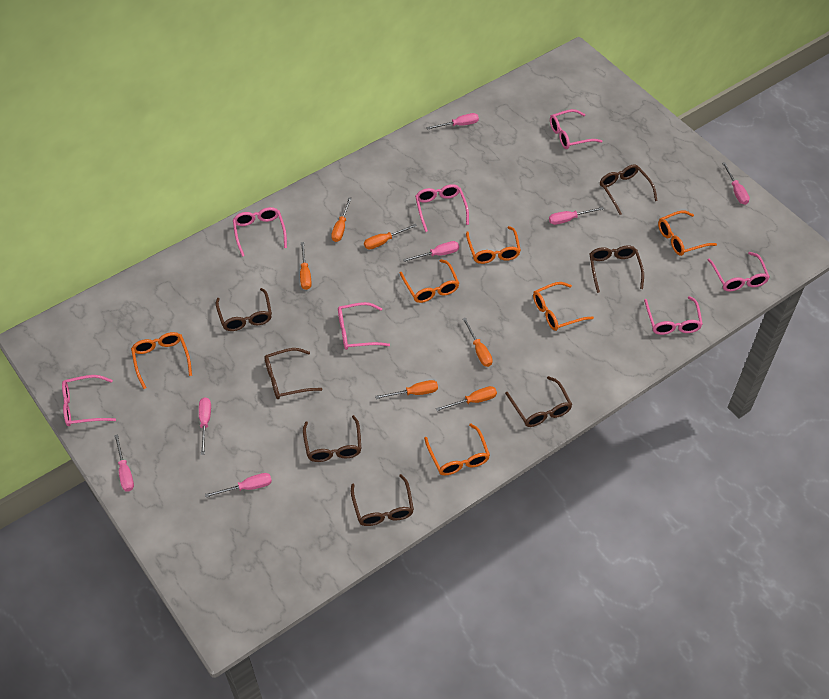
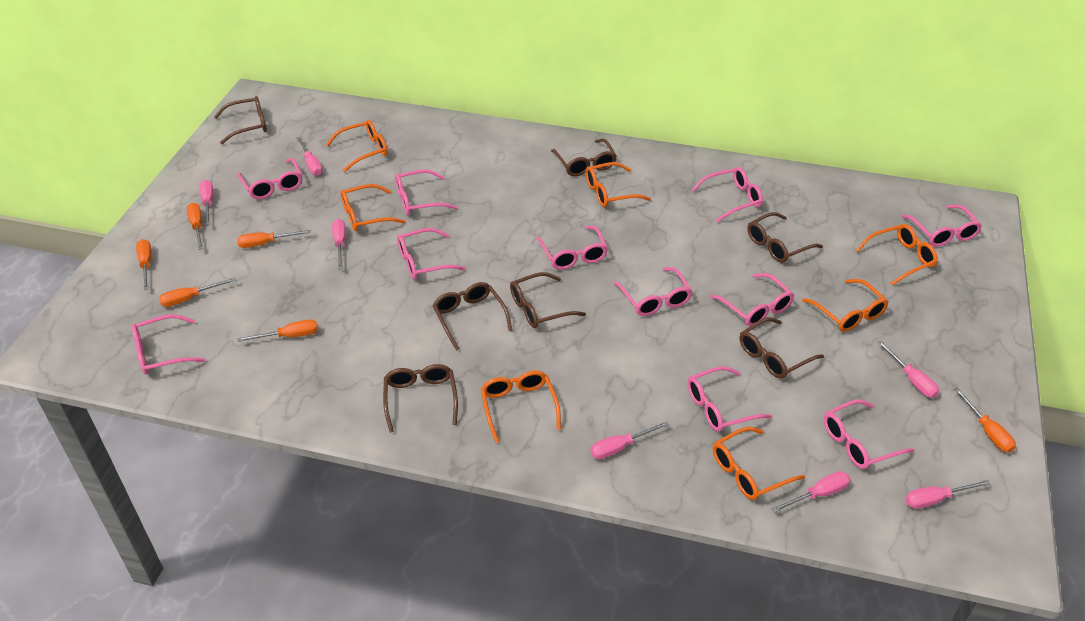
orange glasses: 6 -> 7
pink glasses: 7 -> 11

